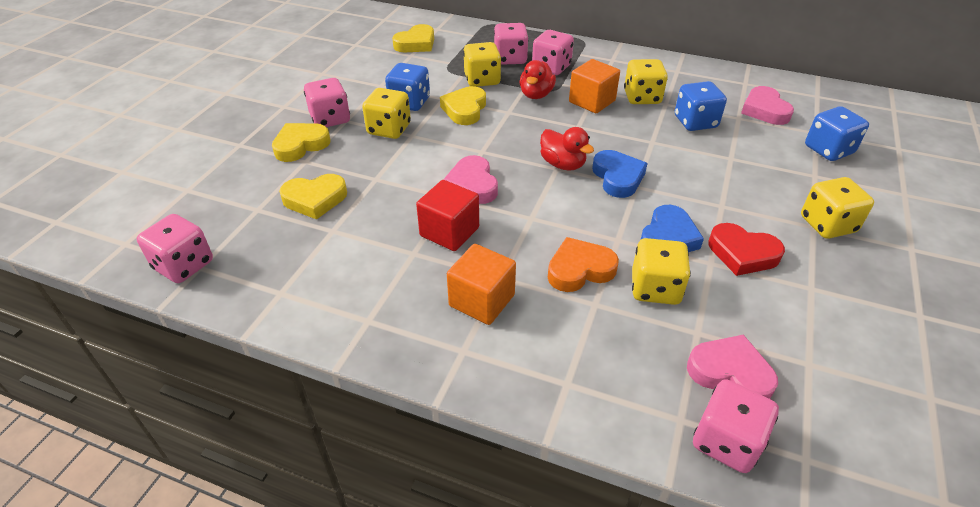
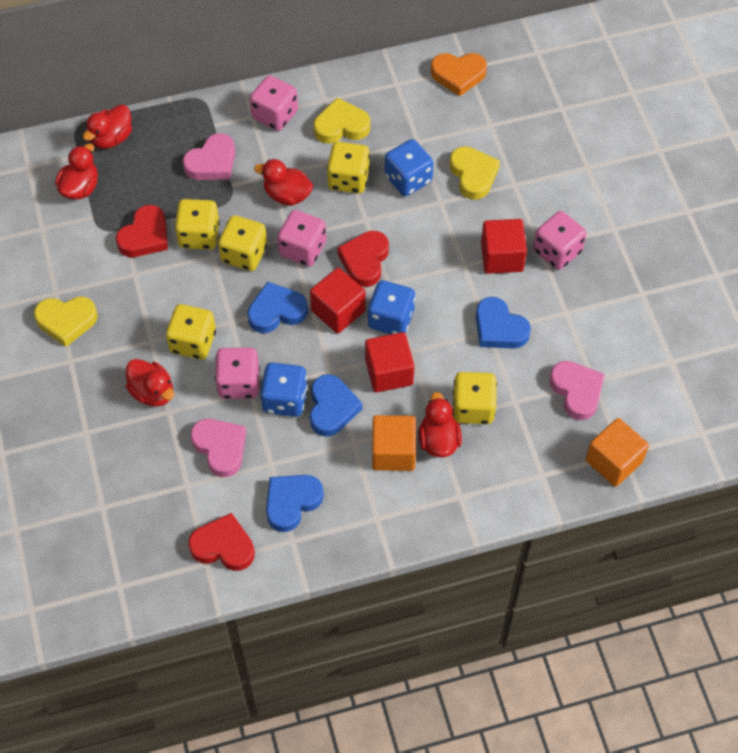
blue heart: 2 -> 4
pink dice: 5 -> 4
red cube: 1 -> 3
red duck: 2 -> 5
red heart: 1 -> 3
yellow heart: 4 -> 3

